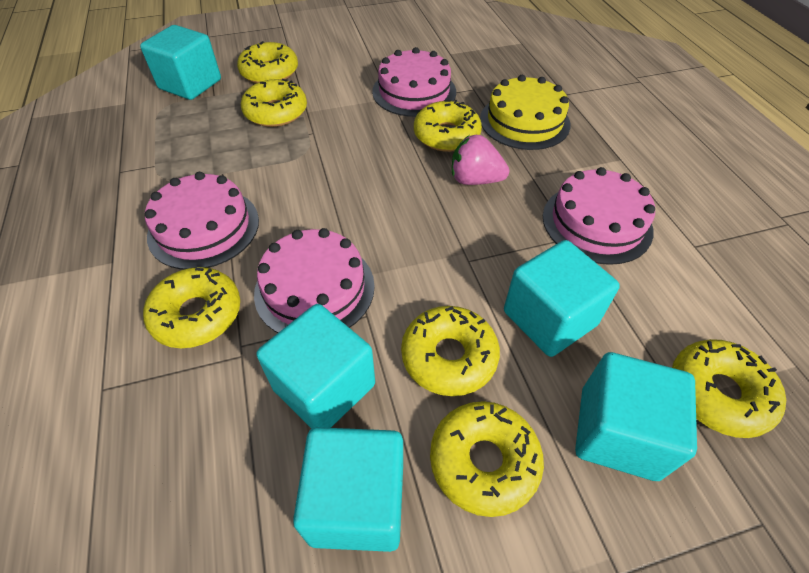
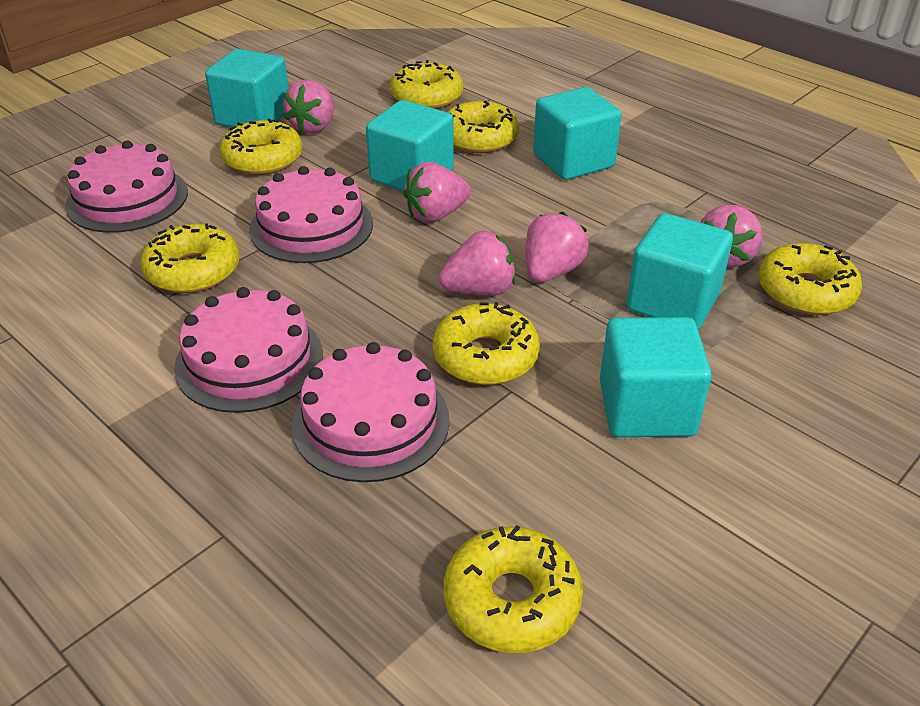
pink strawberry: 1 -> 5
yellow cake: 1 -> 0

